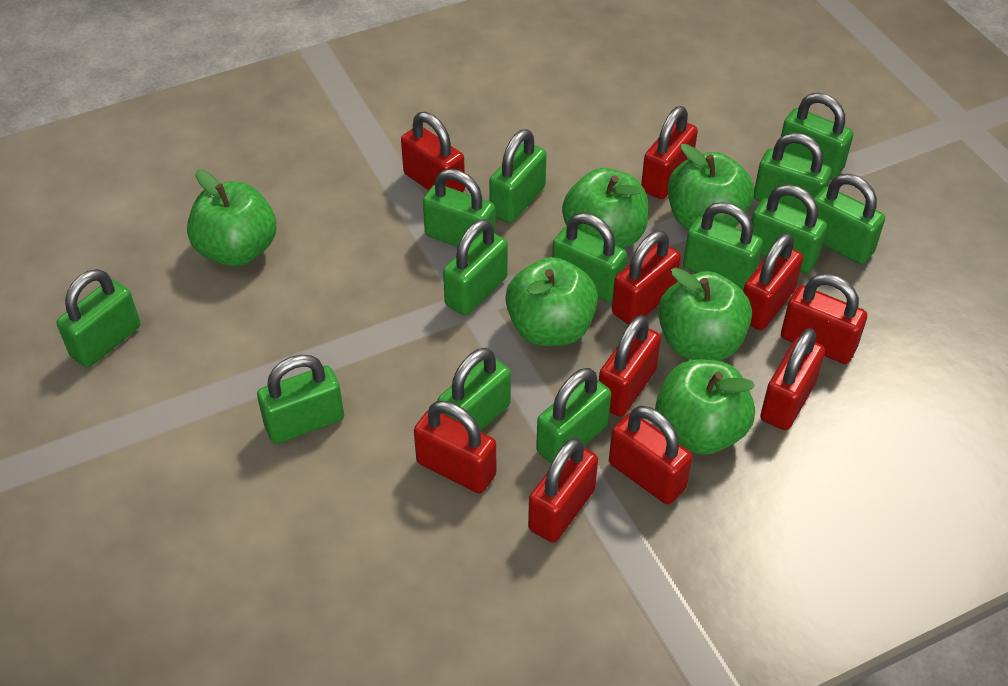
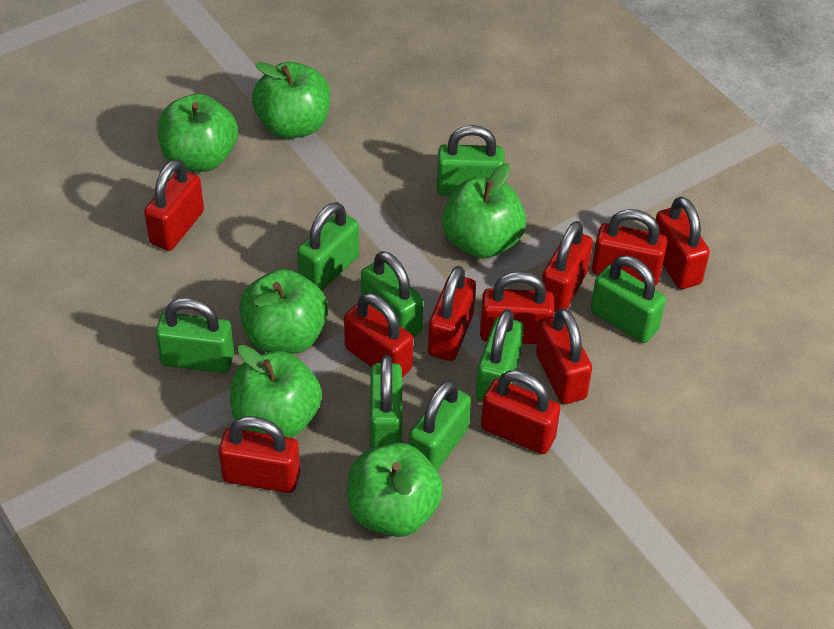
green padlock: 13 -> 8

